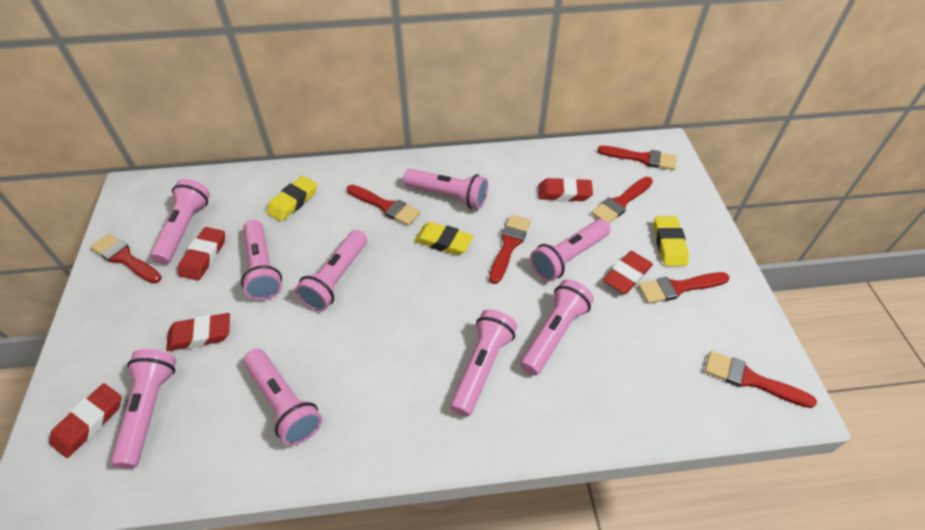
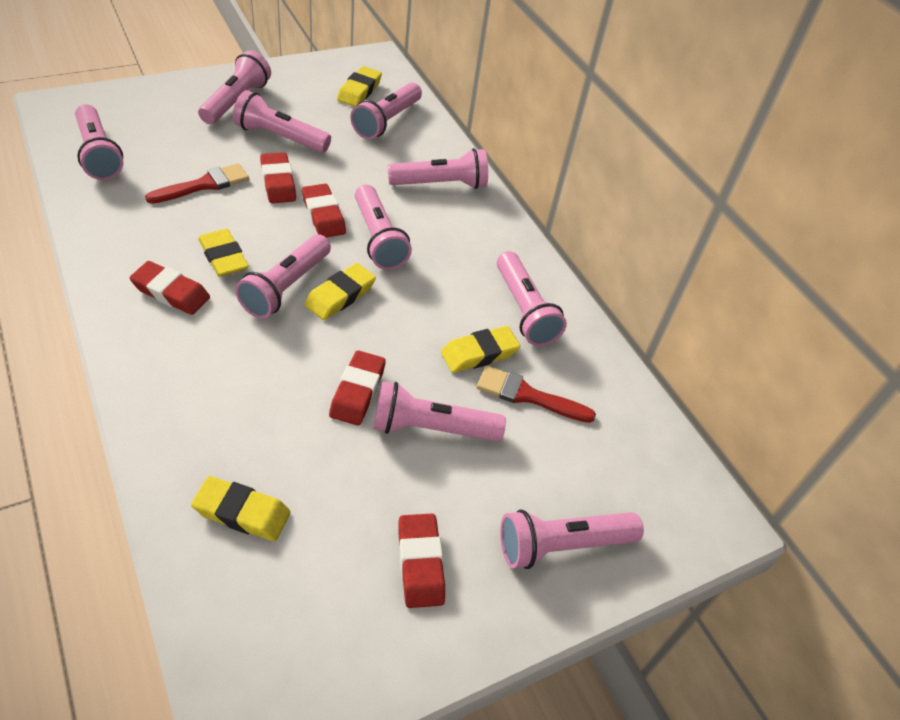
pink flashlight: 9 -> 10
red brush: 7 -> 2
yellow eraser: 3 -> 5

